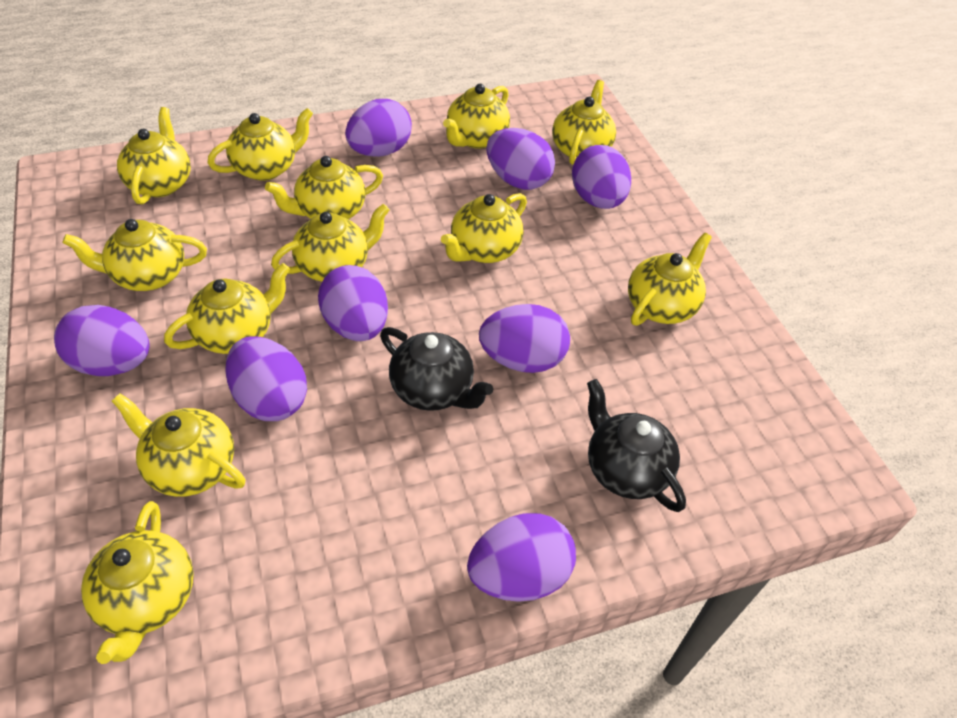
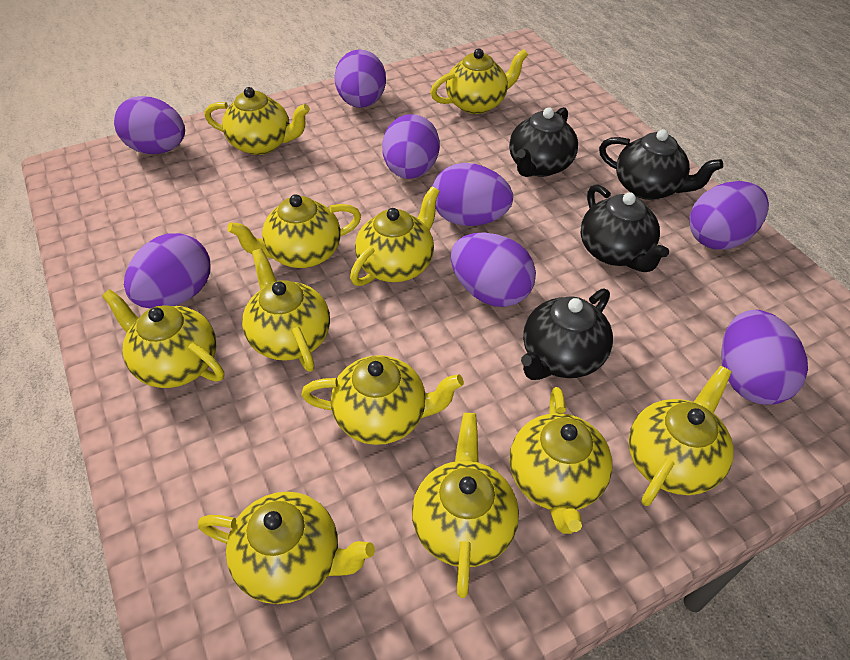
black teapot: 2 -> 4
yellow teapot: 12 -> 11

